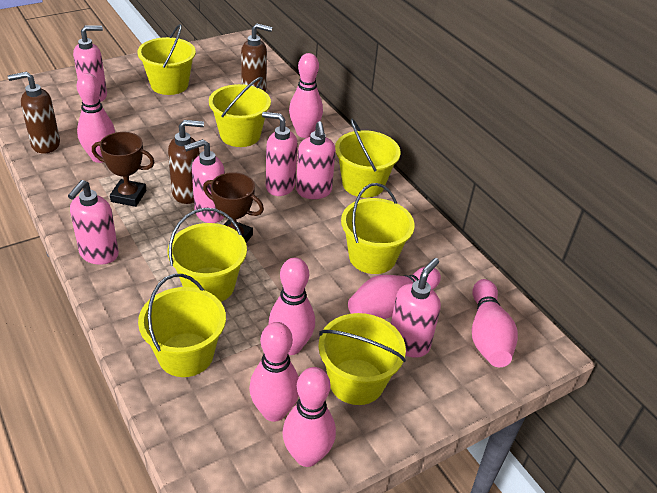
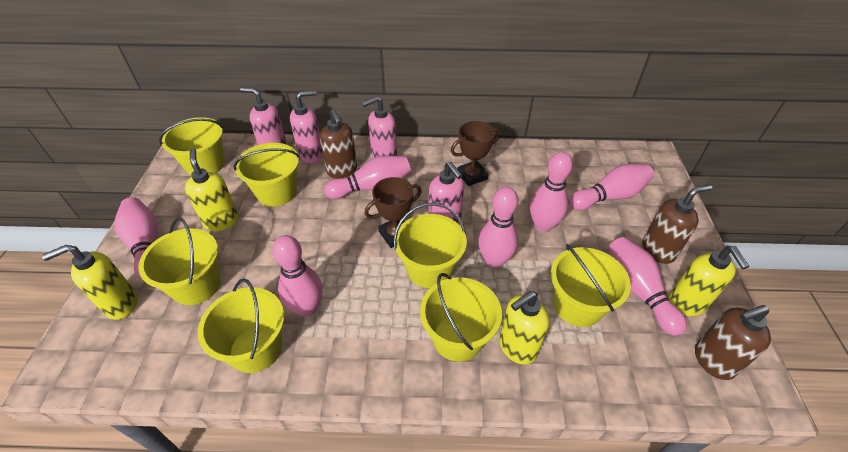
pink soap dispenser: 6 -> 4
yellow soap dispenser: 0 -> 4

